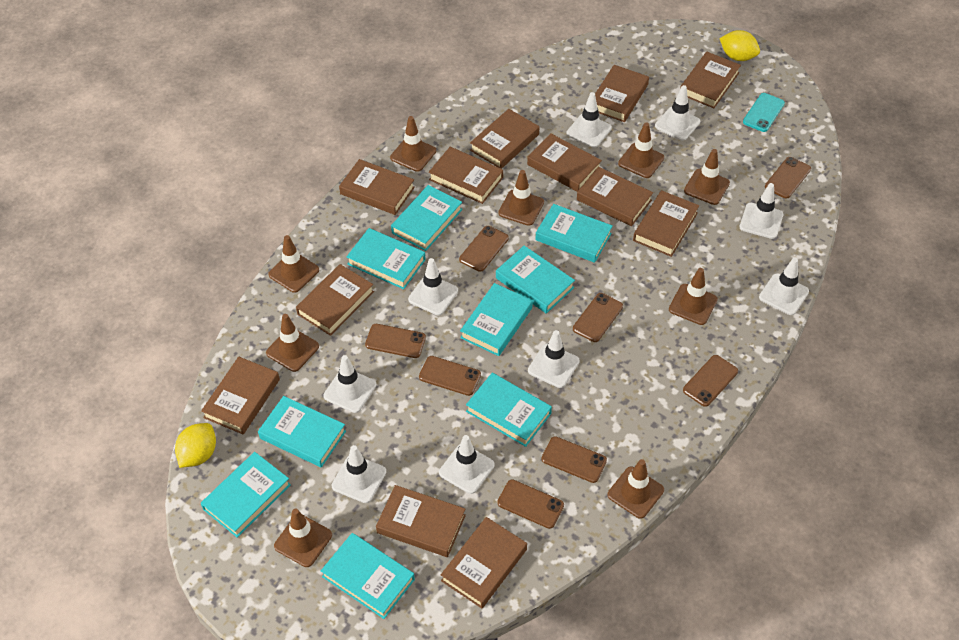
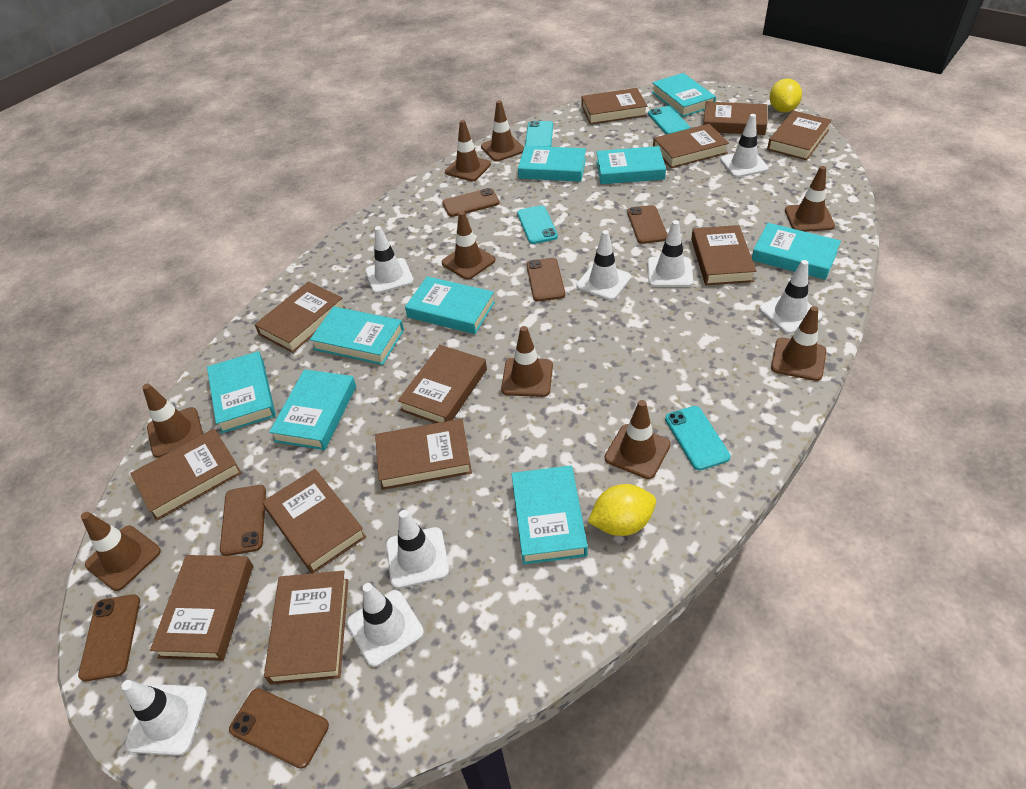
brown phone: 8 -> 6
turquoise phone: 1 -> 4
white traffic cone: 9 -> 8

